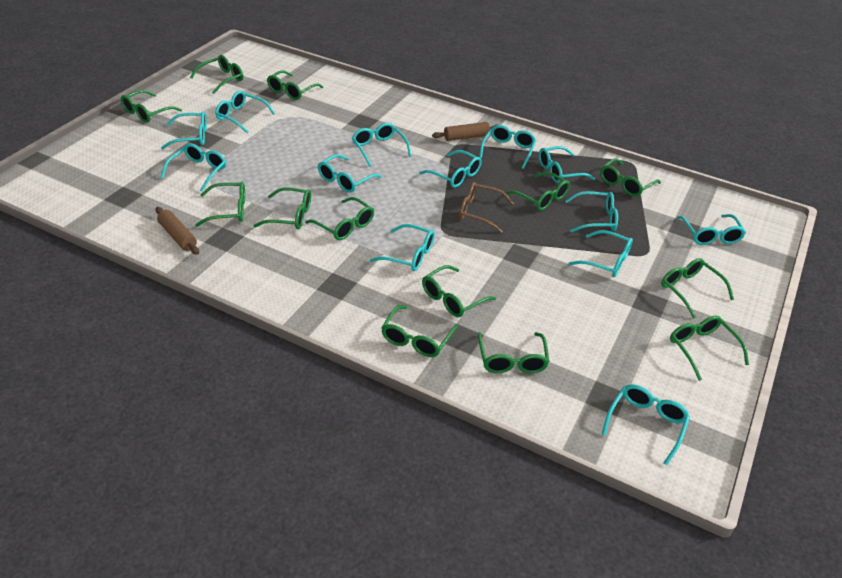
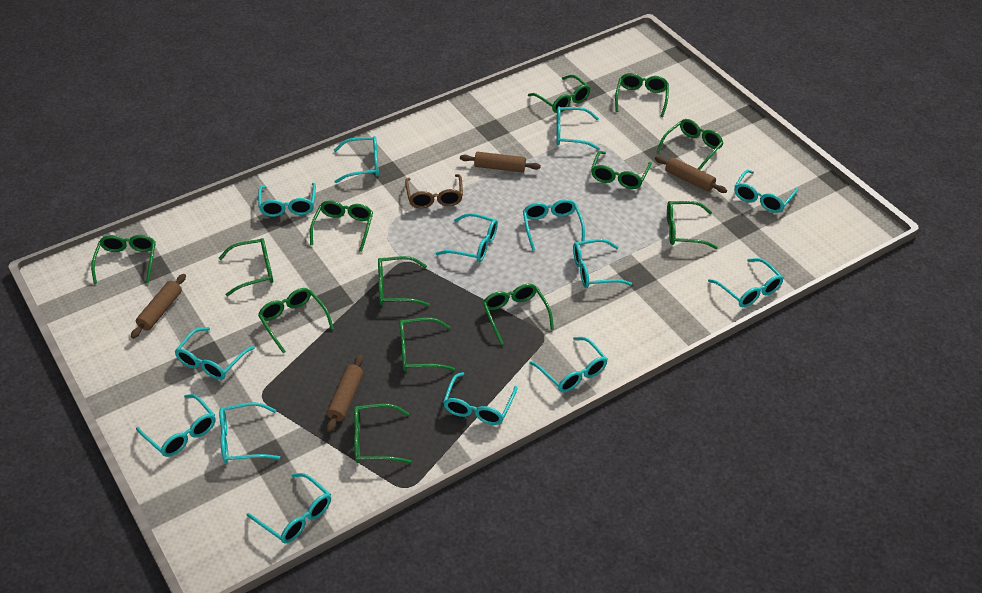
brown rolling pin: 2 -> 4
turquoise glasses: 13 -> 14

